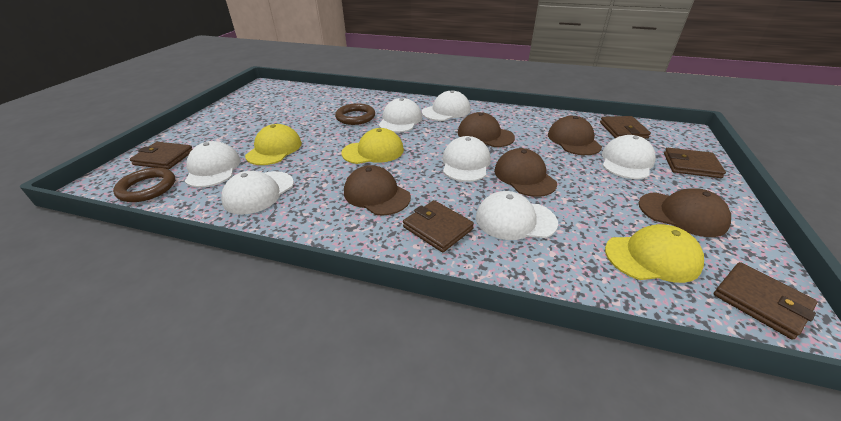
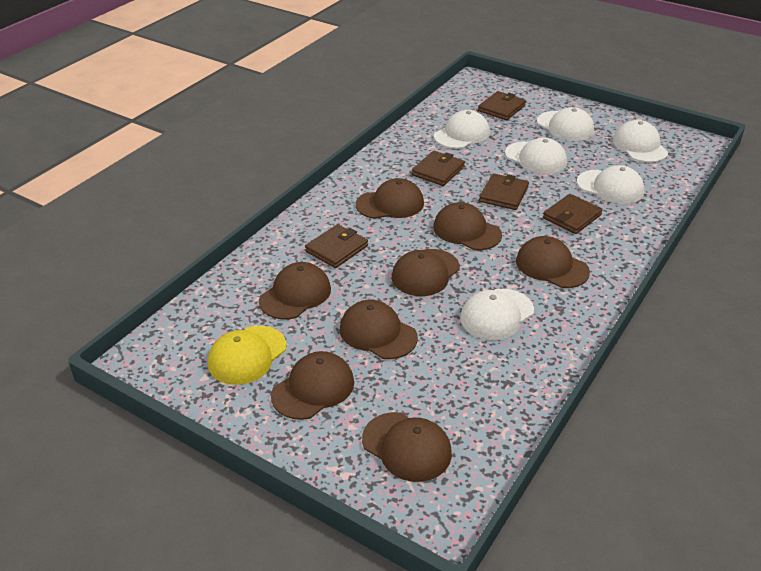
brown cap: 5 -> 8
brown ring: 2 -> 0
white cap: 7 -> 6
yellow cap: 3 -> 1

